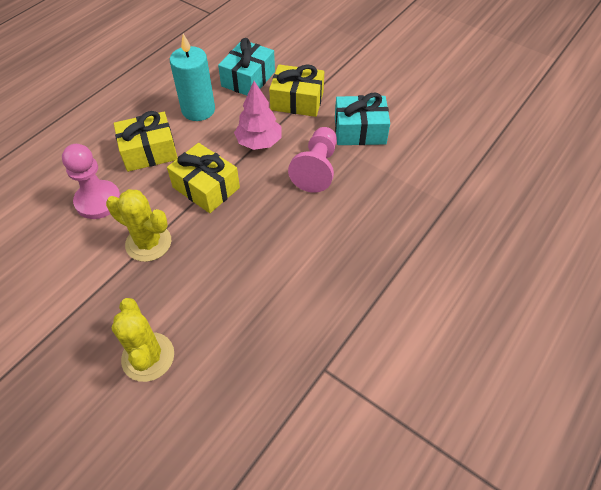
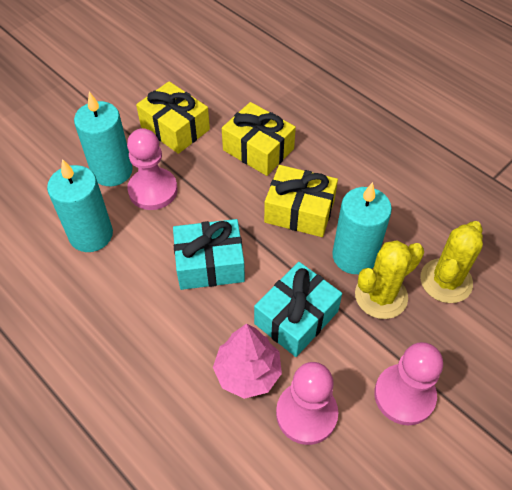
pink pawn: 2 -> 3
turquoise candle: 1 -> 3

